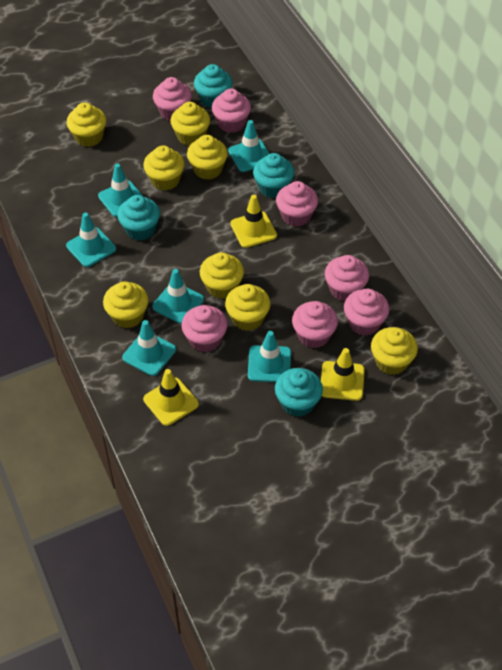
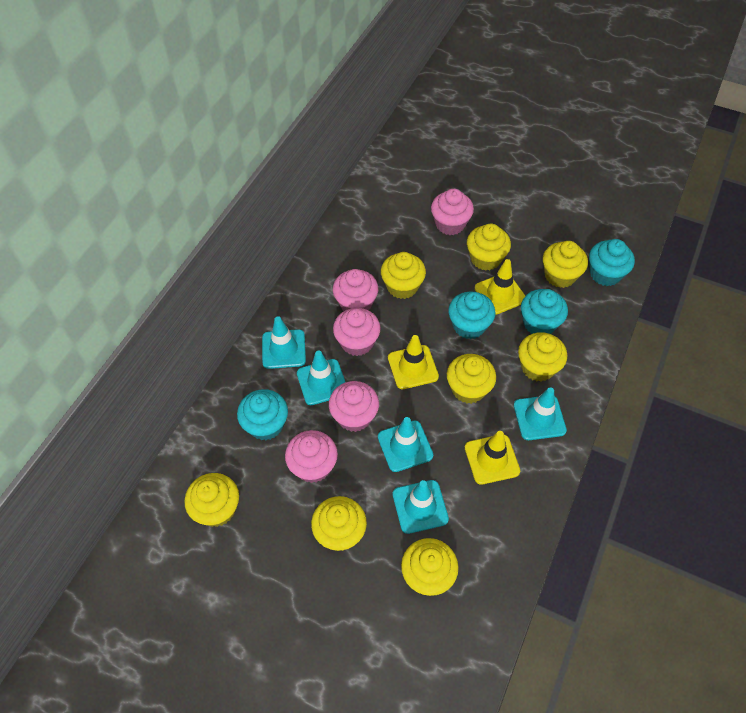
pink cupcake: 7 -> 5
turquoise traffic cone: 6 -> 5

